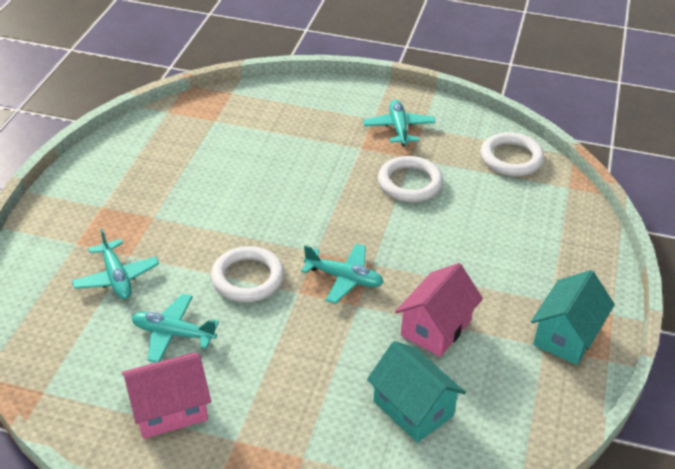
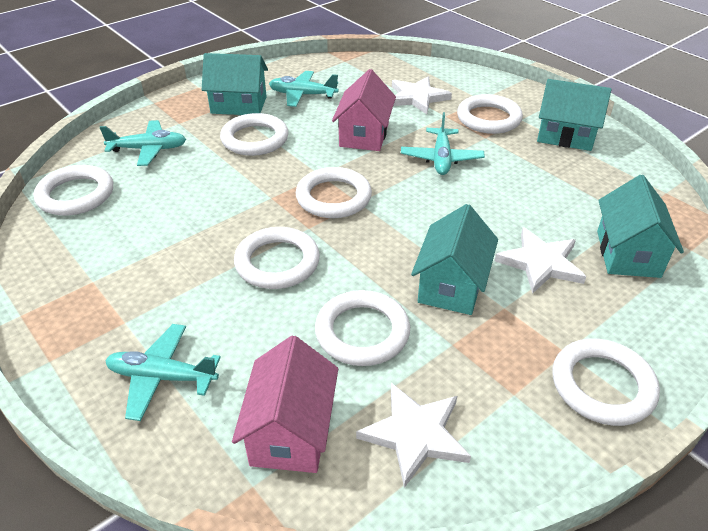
turquoise house: 2 -> 4
white ring: 3 -> 7
white star: 0 -> 3

